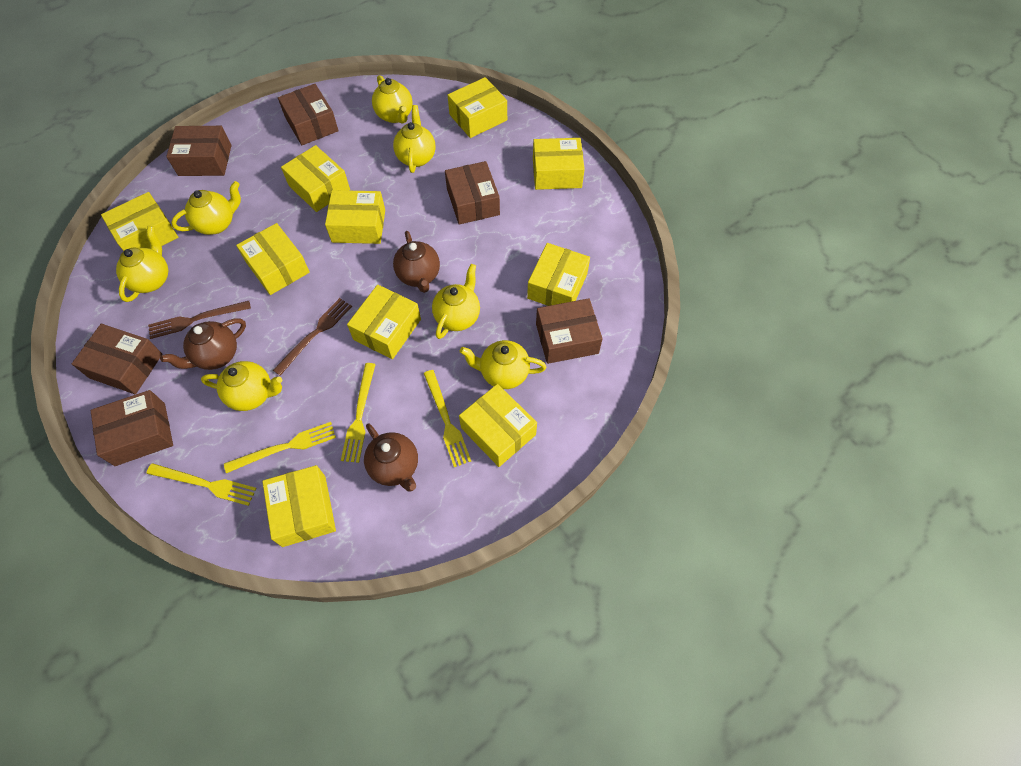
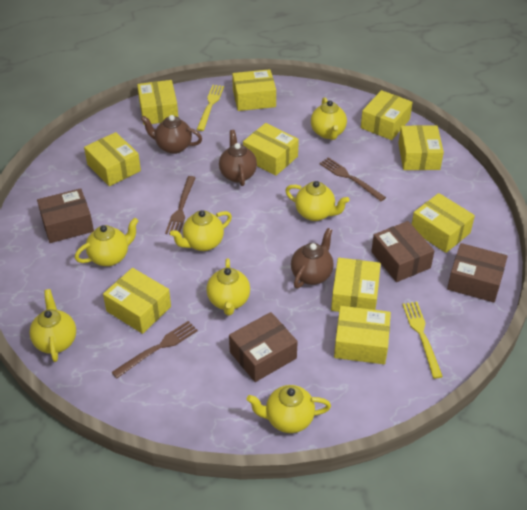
brown box: 6 -> 4
brown fork: 2 -> 3
yellow fork: 4 -> 2

